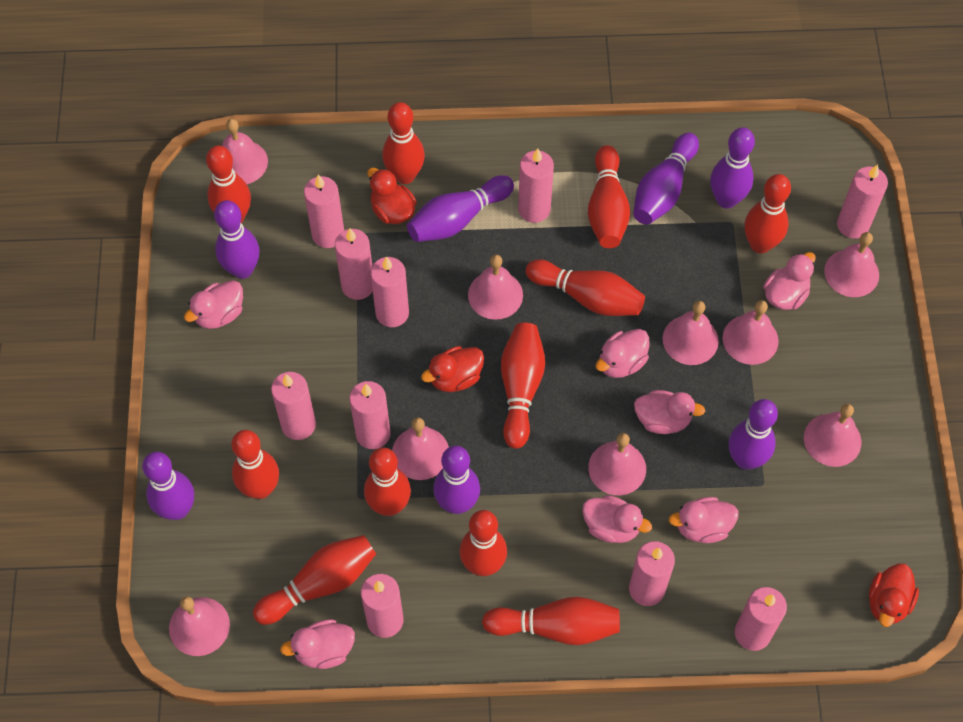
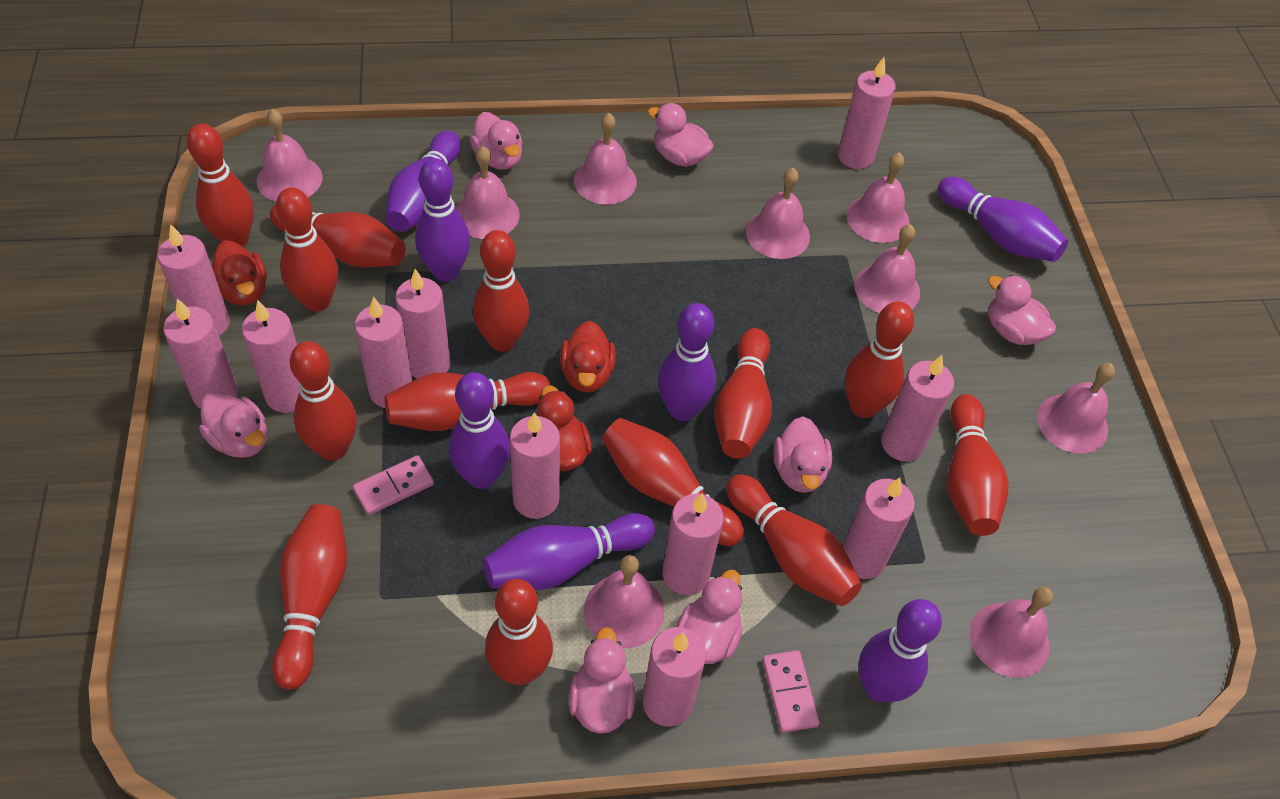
pink candle: 10 -> 11
pink domino: 0 -> 2
red bowling pin: 11 -> 13

